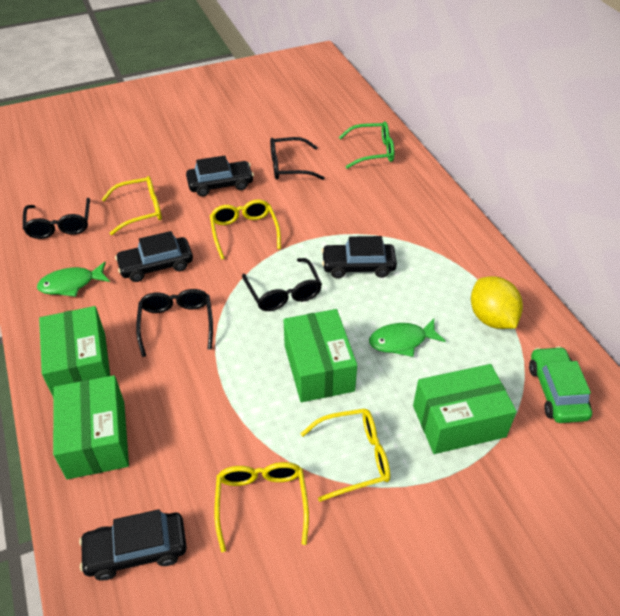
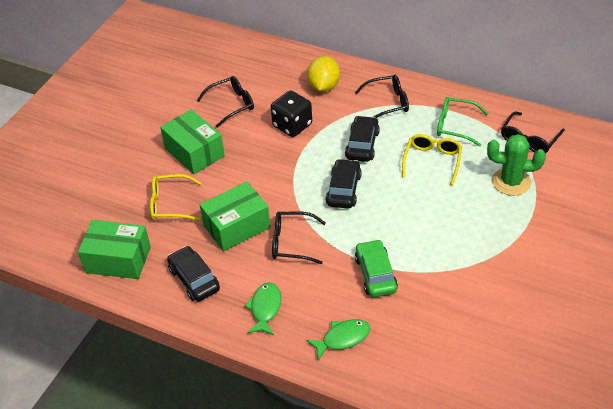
black car: 4 -> 3
black dice: 0 -> 1
green box: 4 -> 3
green cactus: 0 -> 1
yellow glasses: 4 -> 2

